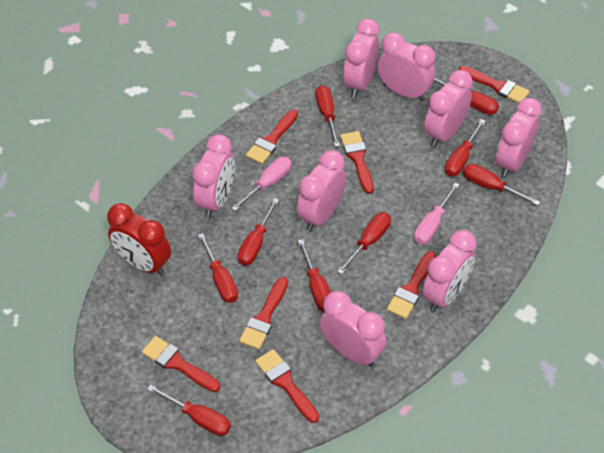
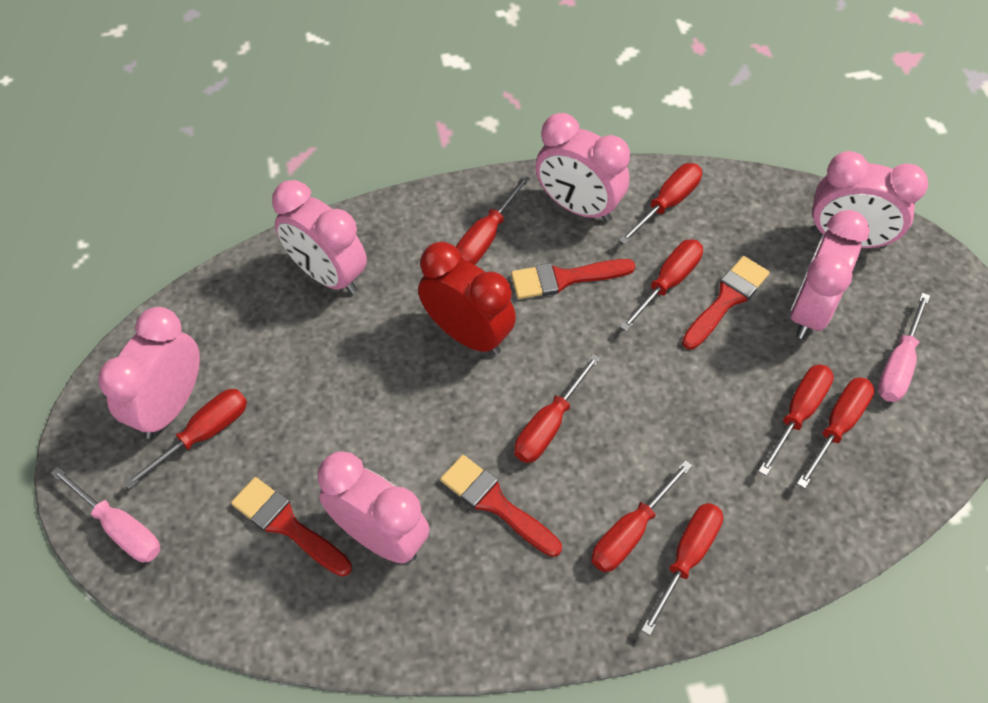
pink clock: 8 -> 6
red brush: 7 -> 4

